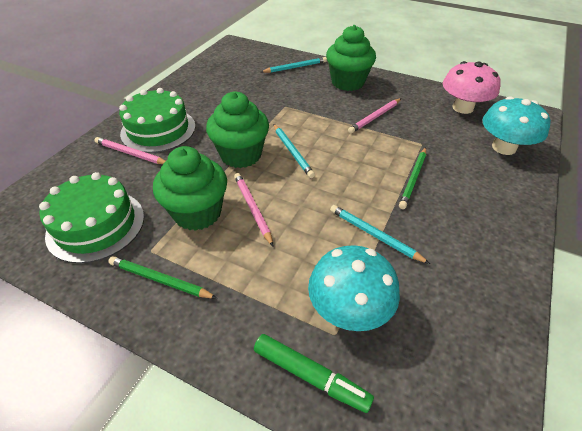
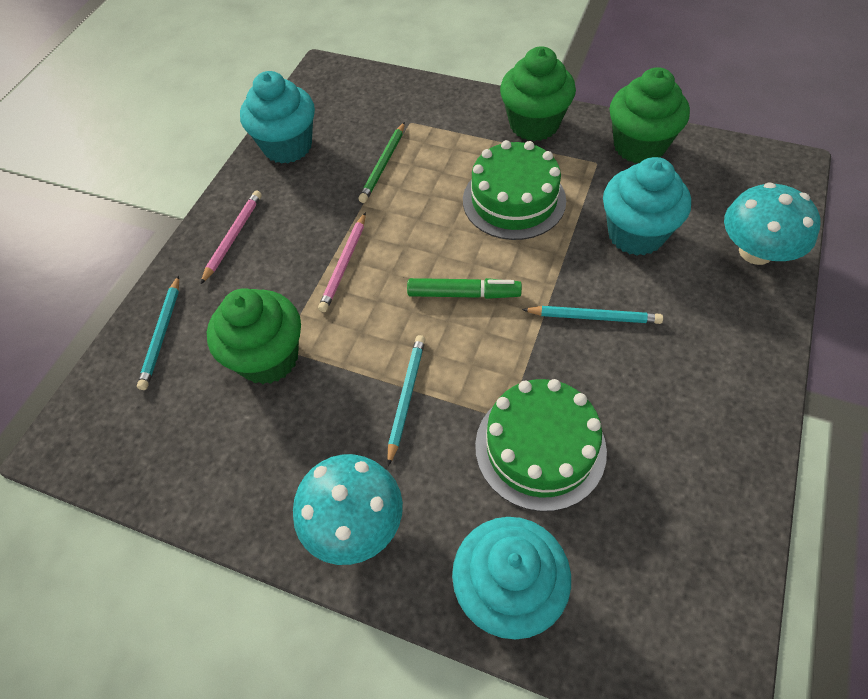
green pencil: 2 -> 1
pink mushroom: 1 -> 0
pink pencil: 3 -> 2
turquoise cupcake: 0 -> 3

